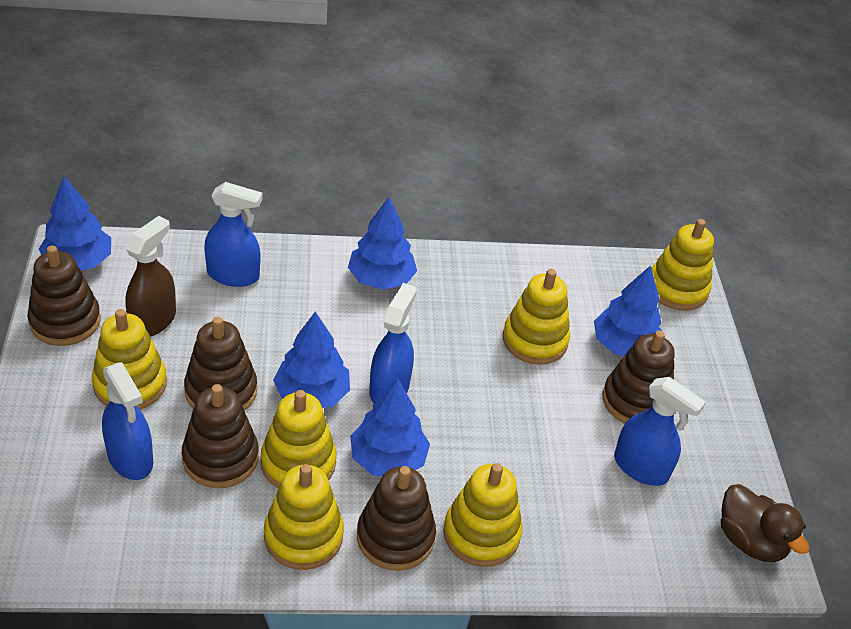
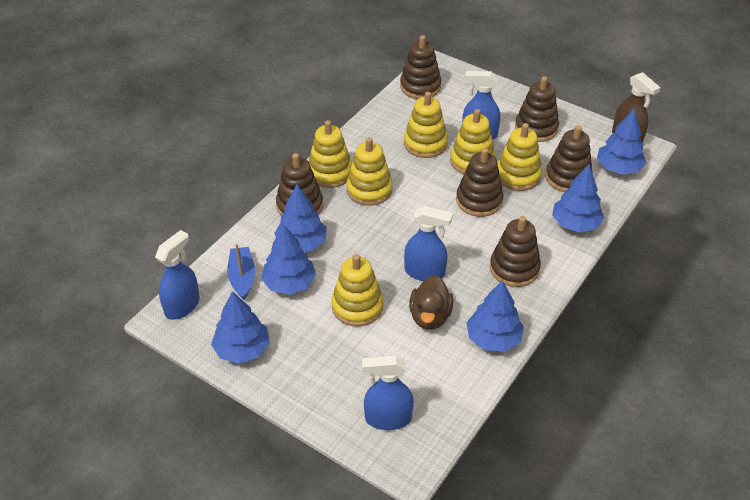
blue boat: 0 -> 1
blue tree: 5 -> 6
brown stacking toy: 5 -> 6

